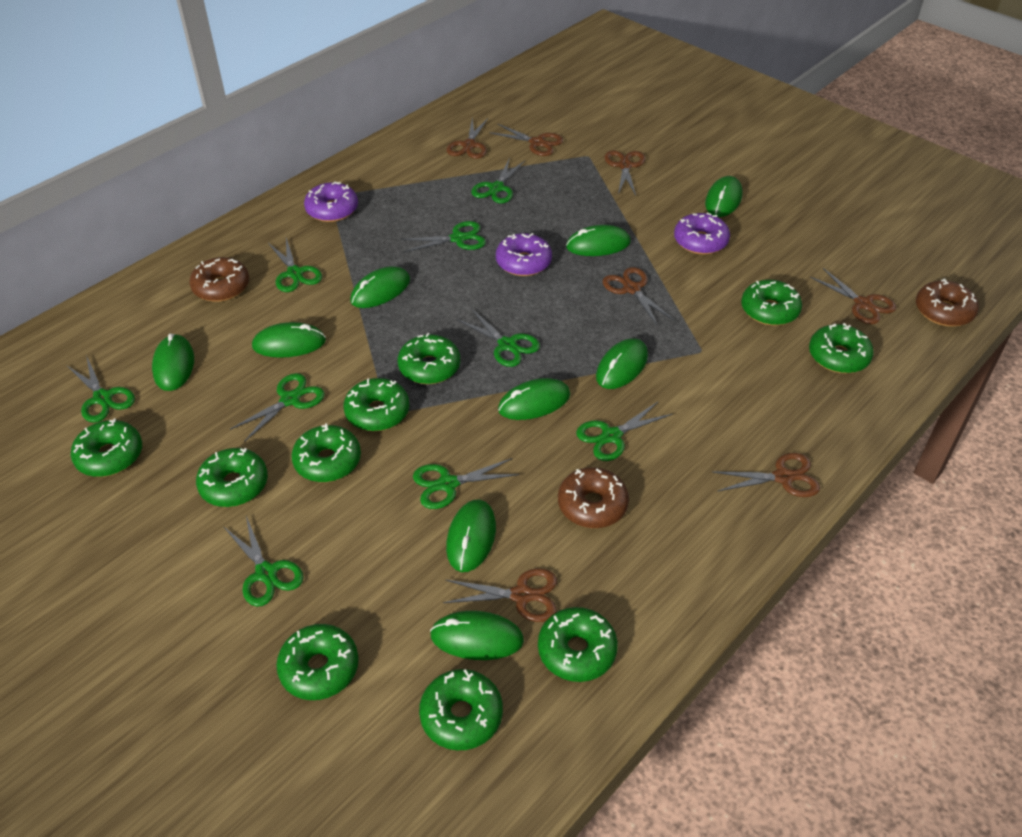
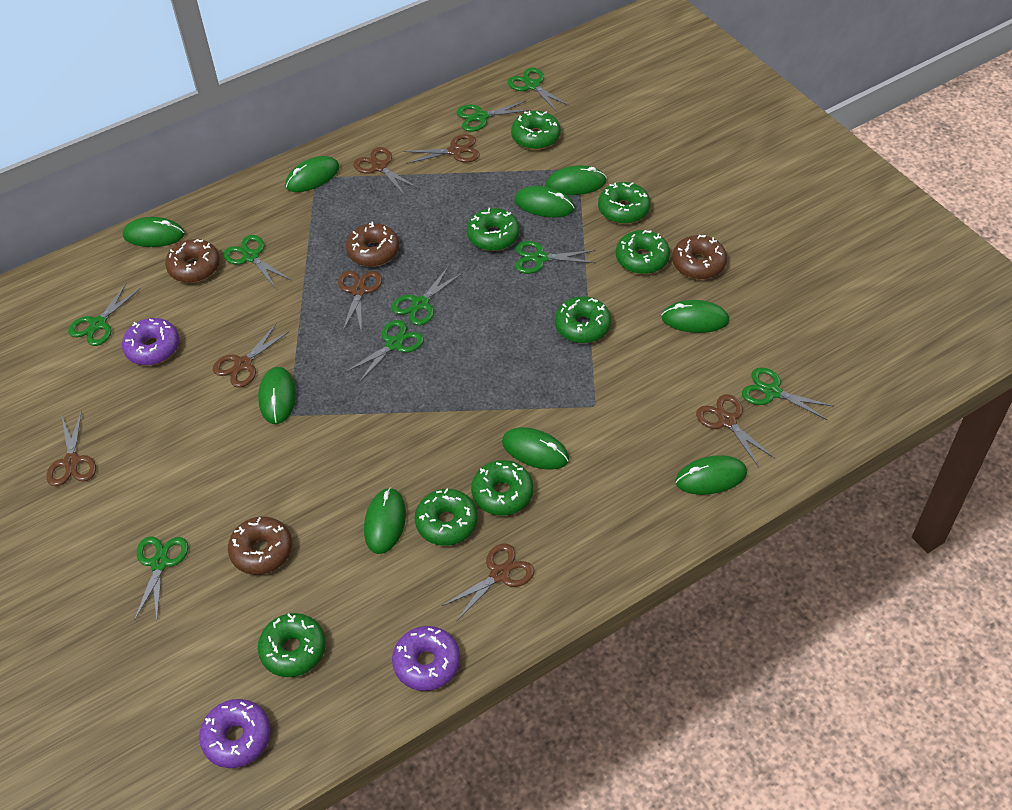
brown donut: 3 -> 4
green donut: 10 -> 8

